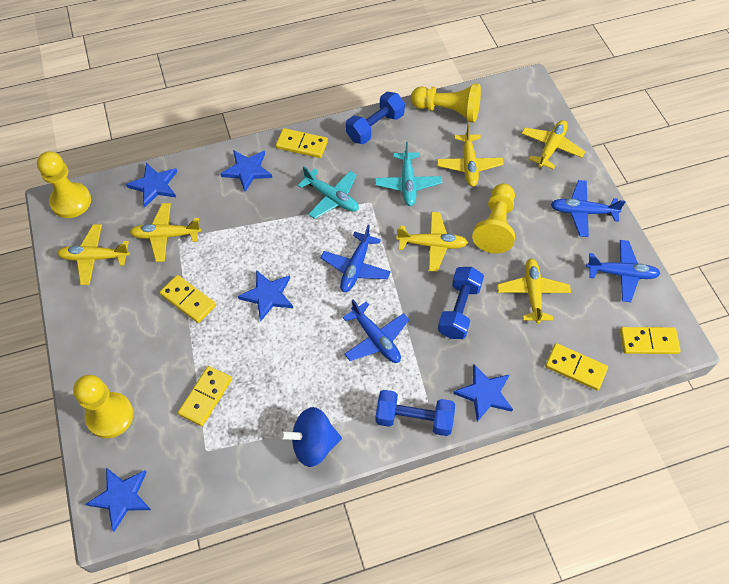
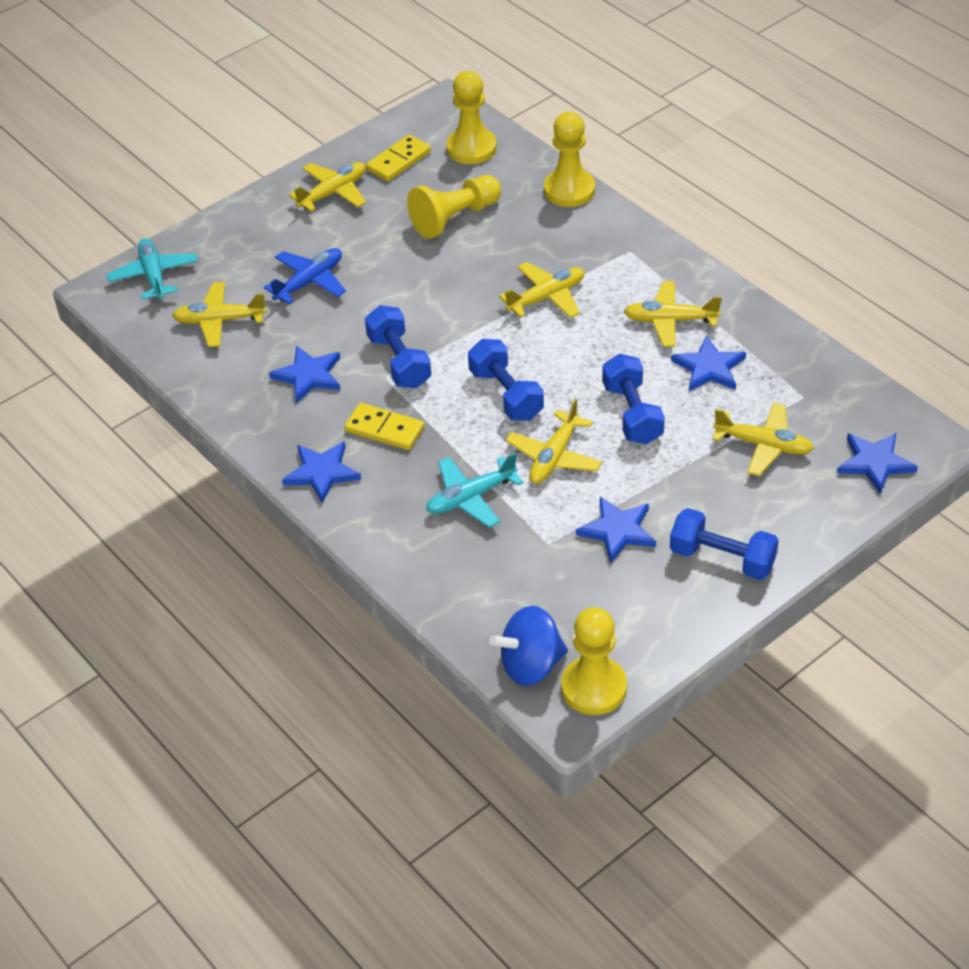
blue dumbbell: 3 -> 4
blue plane: 4 -> 1
yellow domino: 5 -> 2

